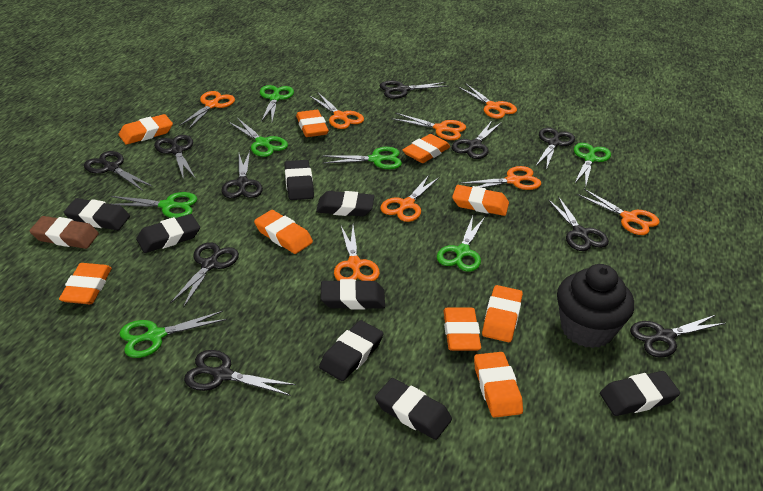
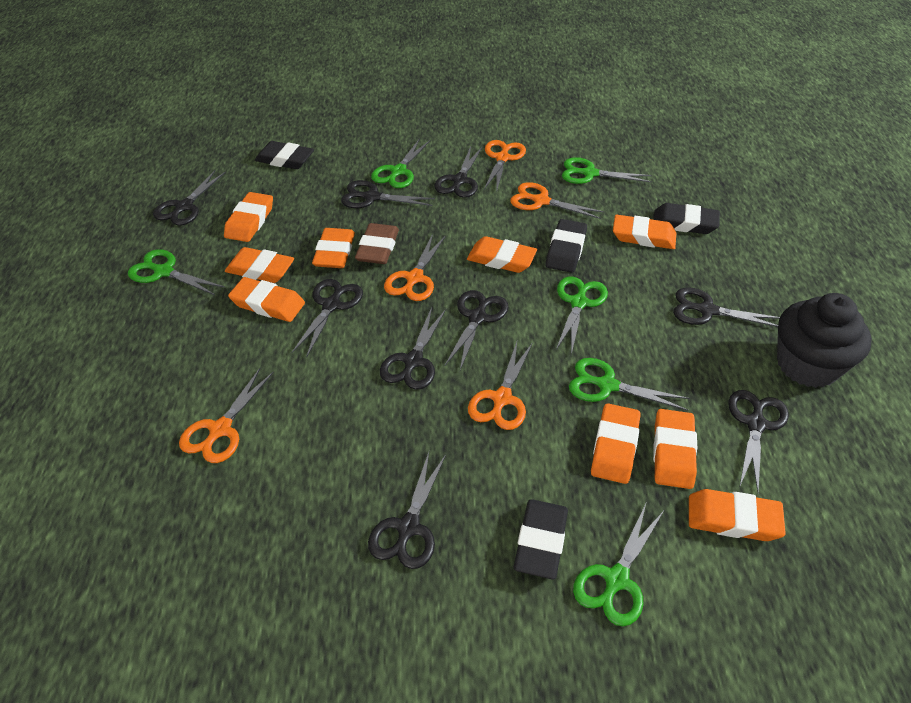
black eraser: 8 -> 4
black scissors: 10 -> 9
green scissors: 7 -> 6
orange scissors: 8 -> 5

